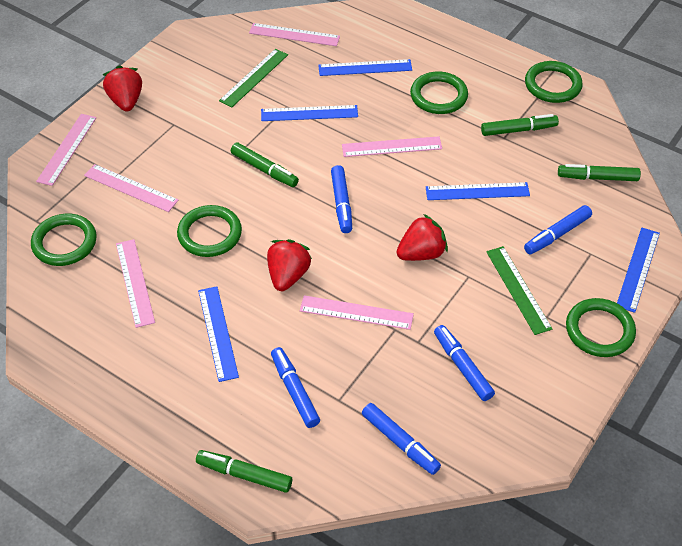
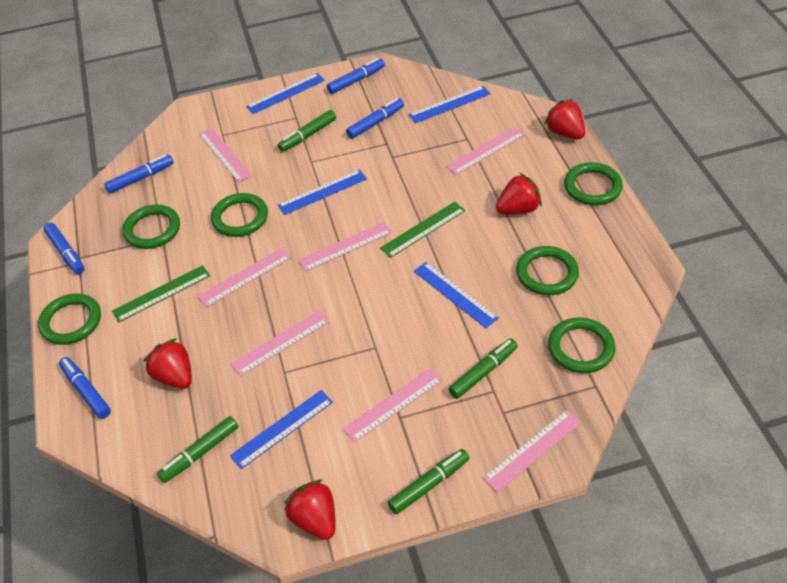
green ring: 5 -> 6
pink ruler: 6 -> 7
red strawberry: 3 -> 4

